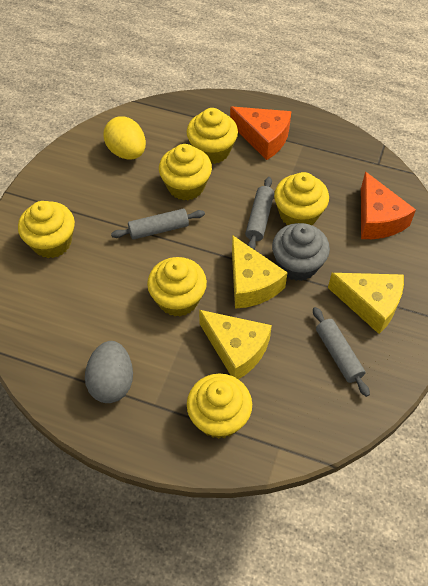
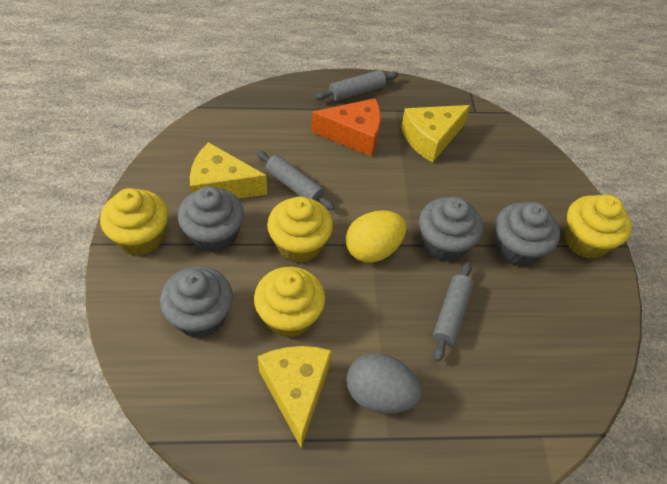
grey cupcake: 1 -> 4
orange cheese: 2 -> 1
yellow cupcake: 6 -> 4

